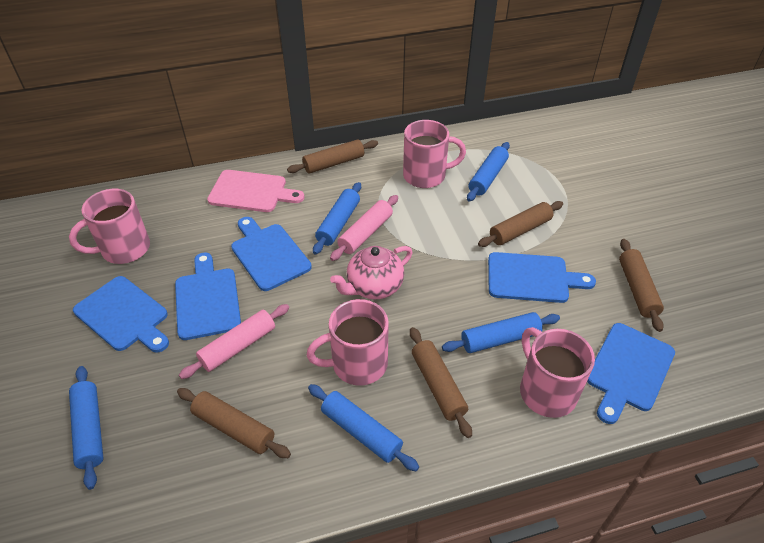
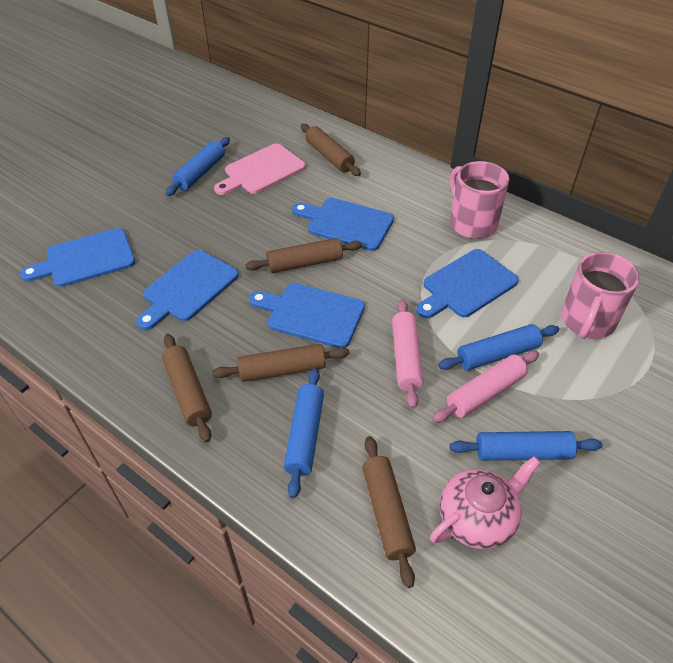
blue rolling pin: 5 -> 4
pink mug: 4 -> 2

